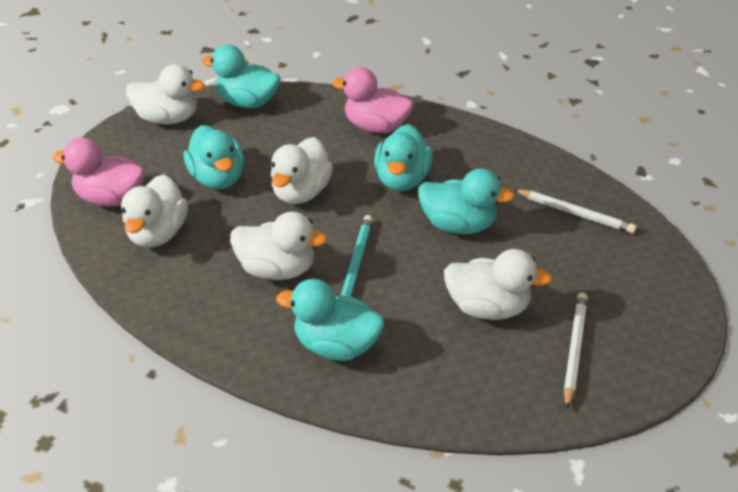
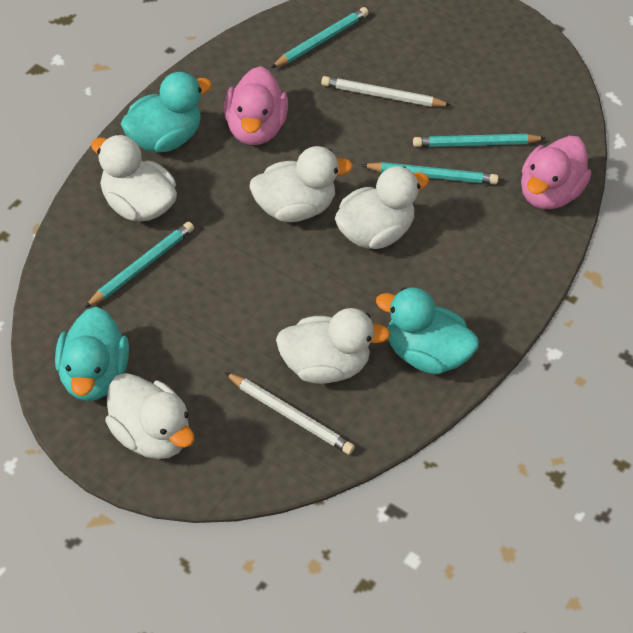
turquoise duck: 5 -> 3
turquoise pencil: 1 -> 4

